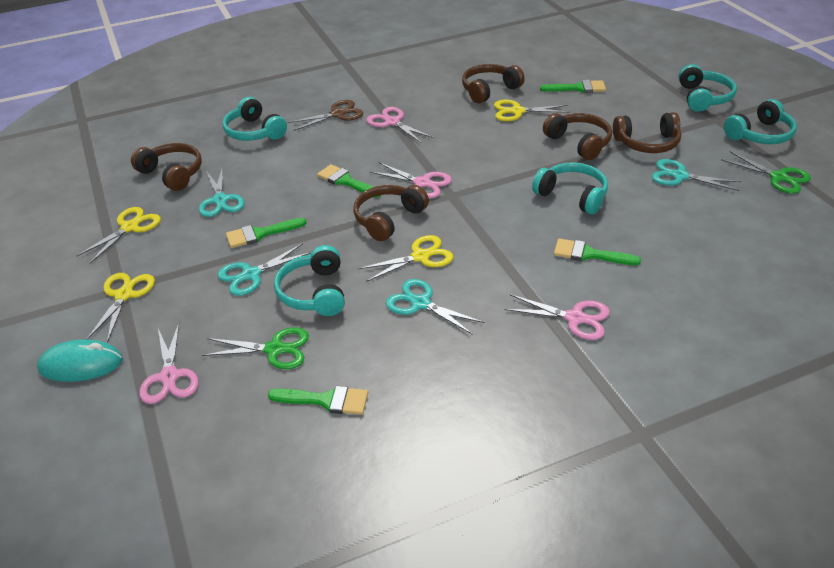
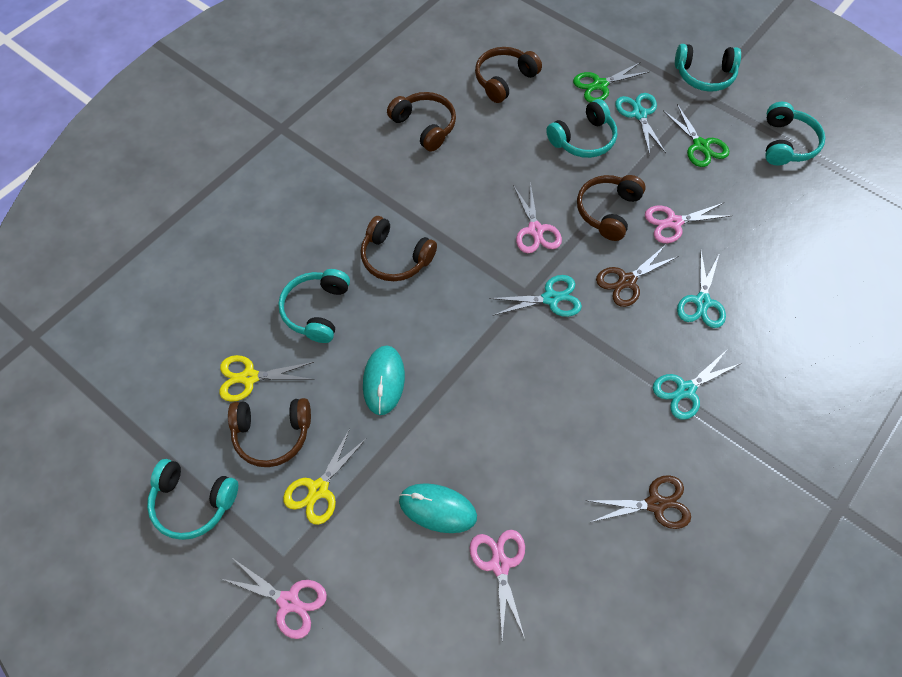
brown scissors: 1 -> 2
green brush: 5 -> 0
turquoise mouse: 1 -> 2
yellow scissors: 4 -> 2

